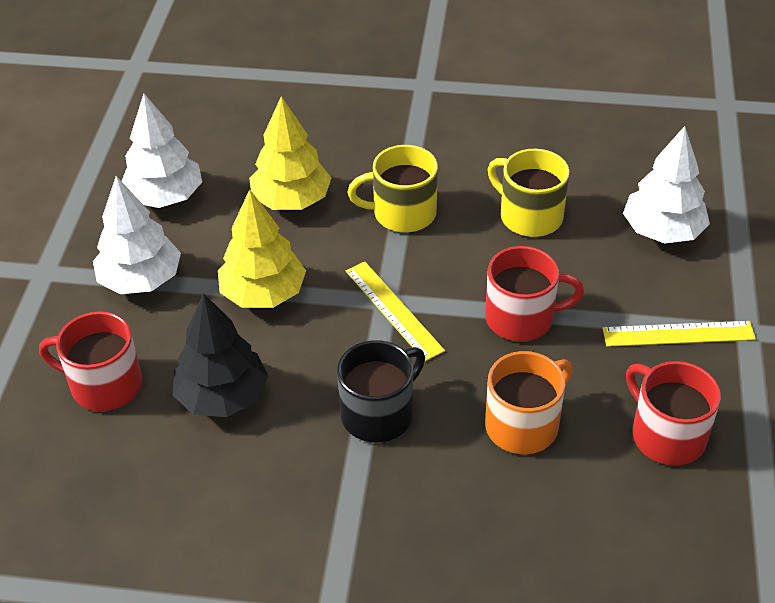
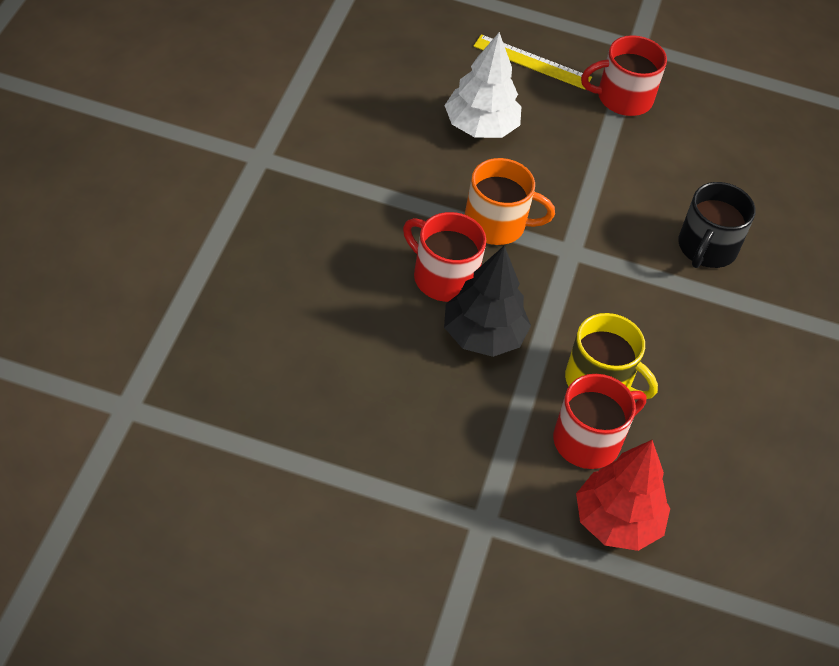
red tree: 0 -> 1
white tree: 3 -> 1
yellow mug: 2 -> 1
yellow ruler: 2 -> 1
yellow tree: 2 -> 0

